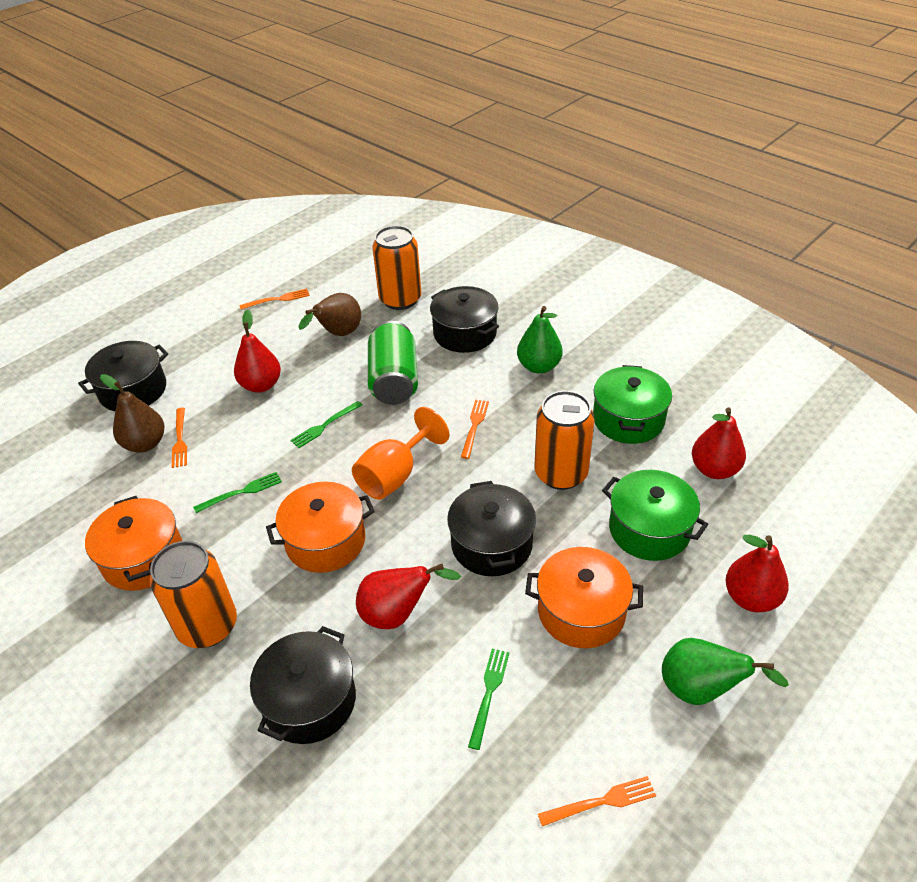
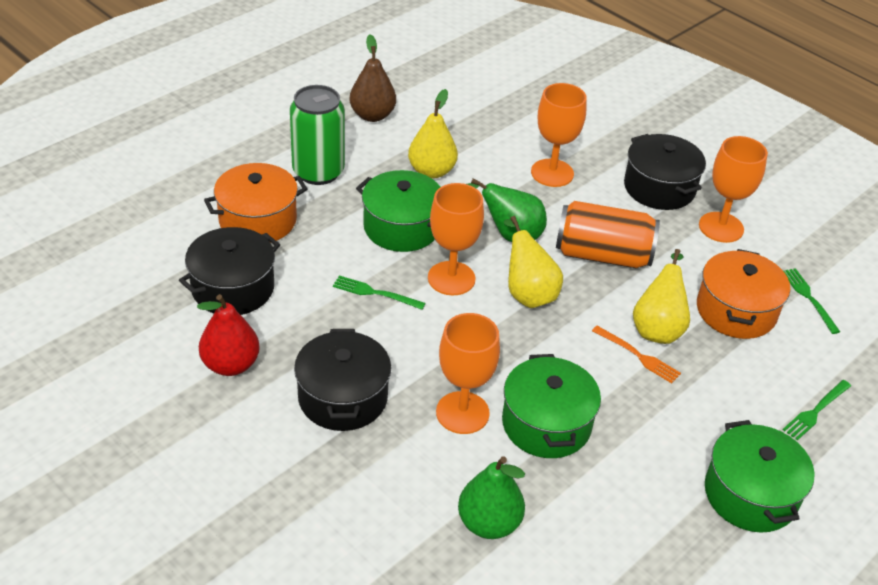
black pot: 4 -> 3
brown pear: 2 -> 1
green pot: 2 -> 3
orange can: 3 -> 1
orange fork: 4 -> 1
orange goblet: 1 -> 4
orange pot: 3 -> 2
red pear: 4 -> 1
yellow pear: 0 -> 3

